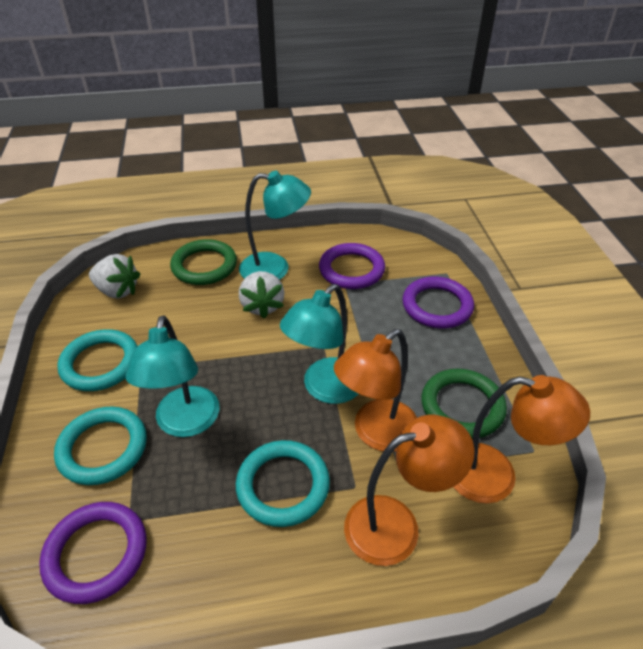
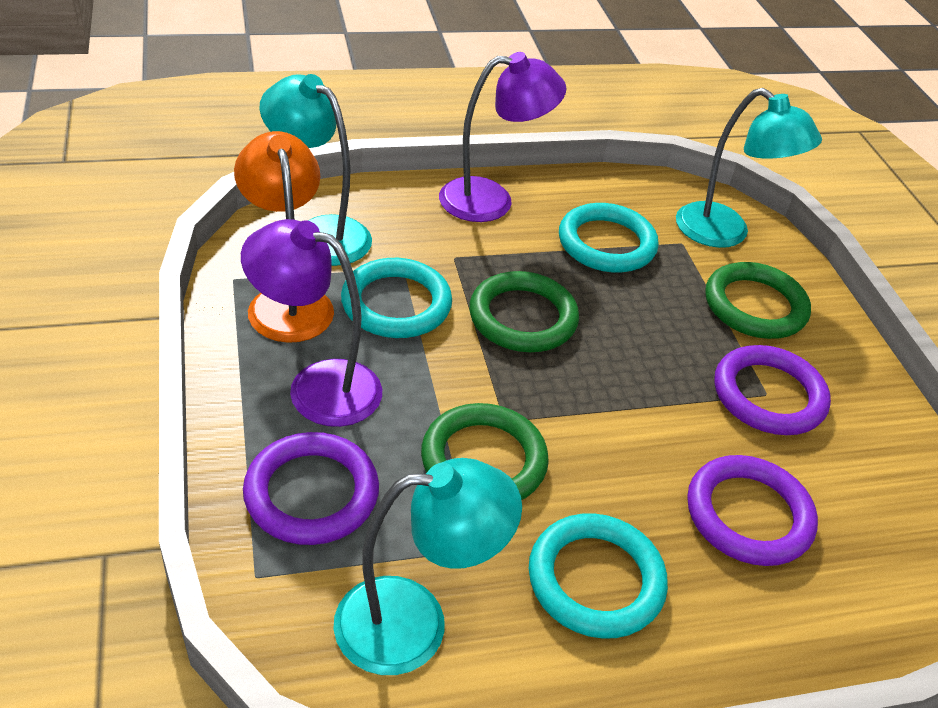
green ring: 2 -> 3
orange lamp: 3 -> 1
purple lamp: 0 -> 2
white strawberry: 2 -> 0

